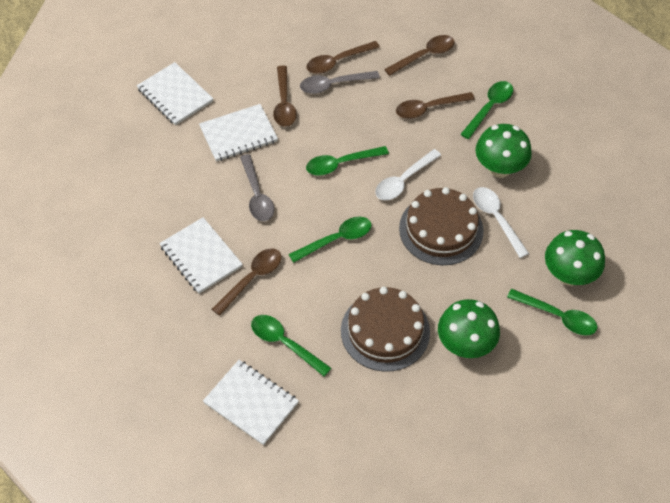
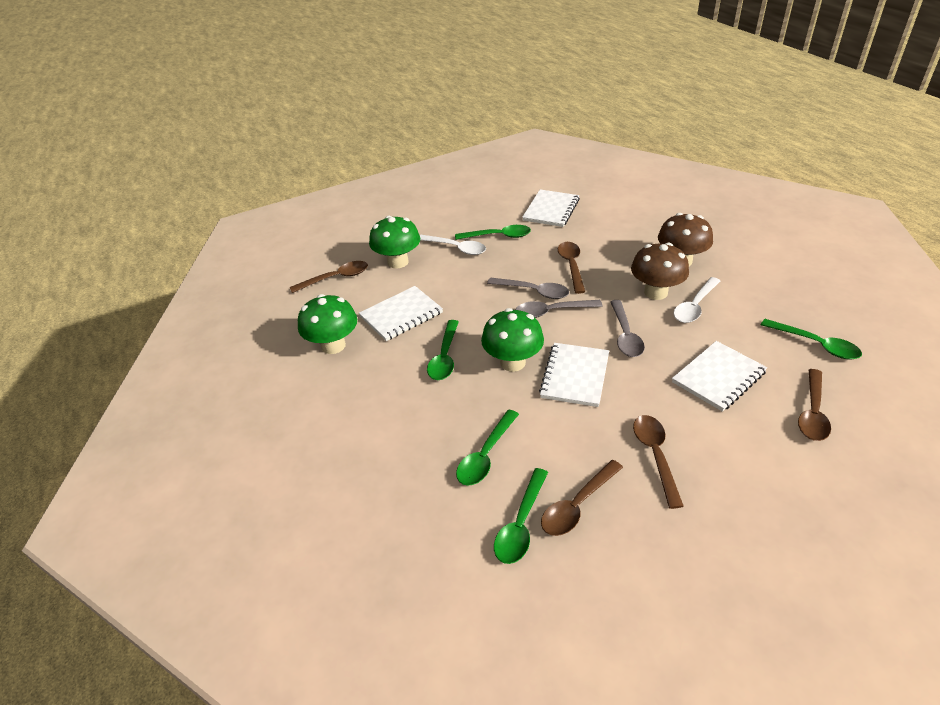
brown cake: 2 -> 0
brown mushroom: 0 -> 2
grey spoon: 2 -> 3

